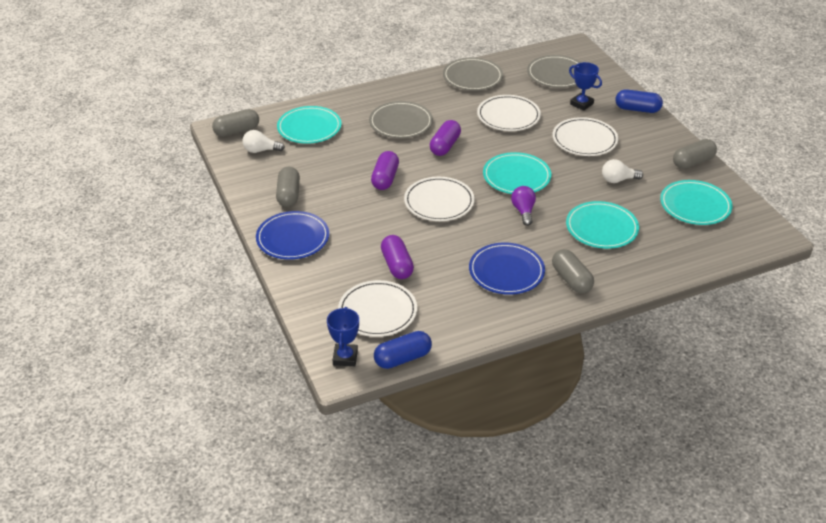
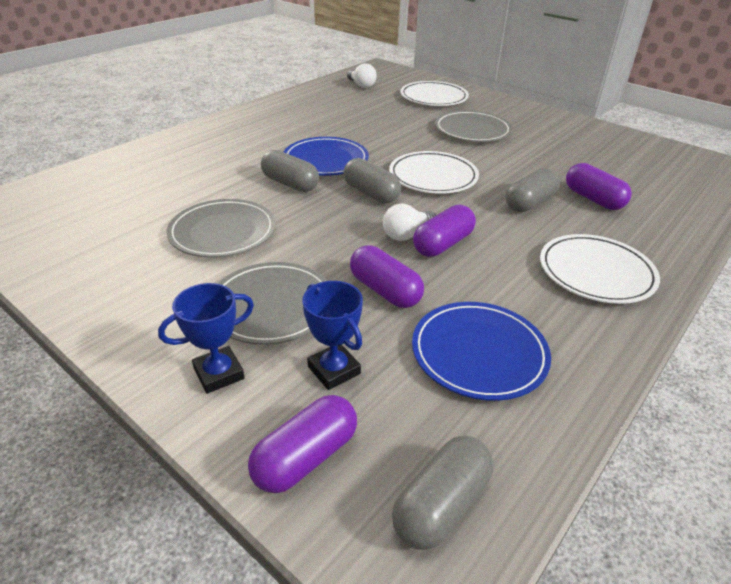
blue capsule: 2 -> 0
purple capsule: 3 -> 4
purple light bulb: 1 -> 0
turquoise plate: 4 -> 0
white plate: 4 -> 3

